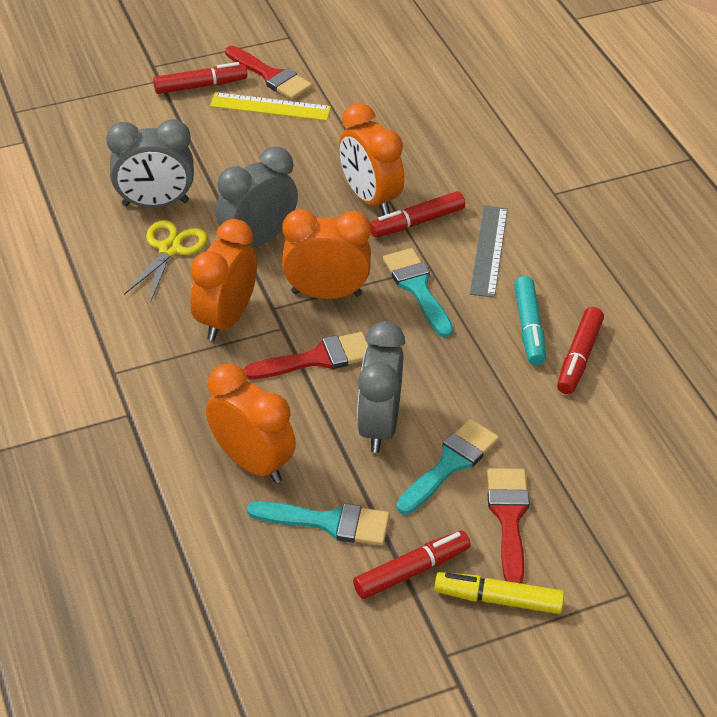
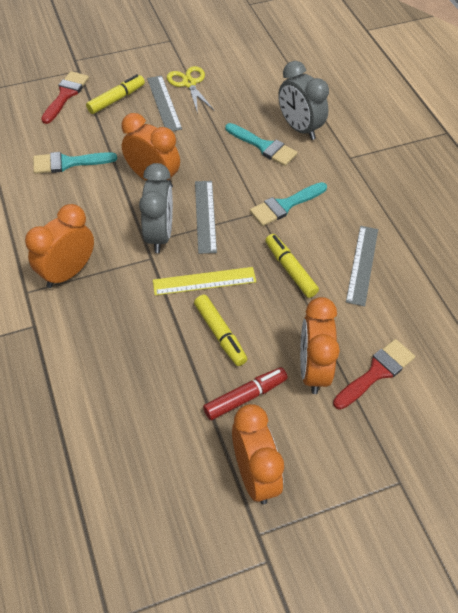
grey clock: 3 -> 2
grey ruler: 1 -> 3
red brush: 3 -> 2
red marker: 4 -> 1
turquoise marker: 1 -> 0
yellow marker: 1 -> 3

